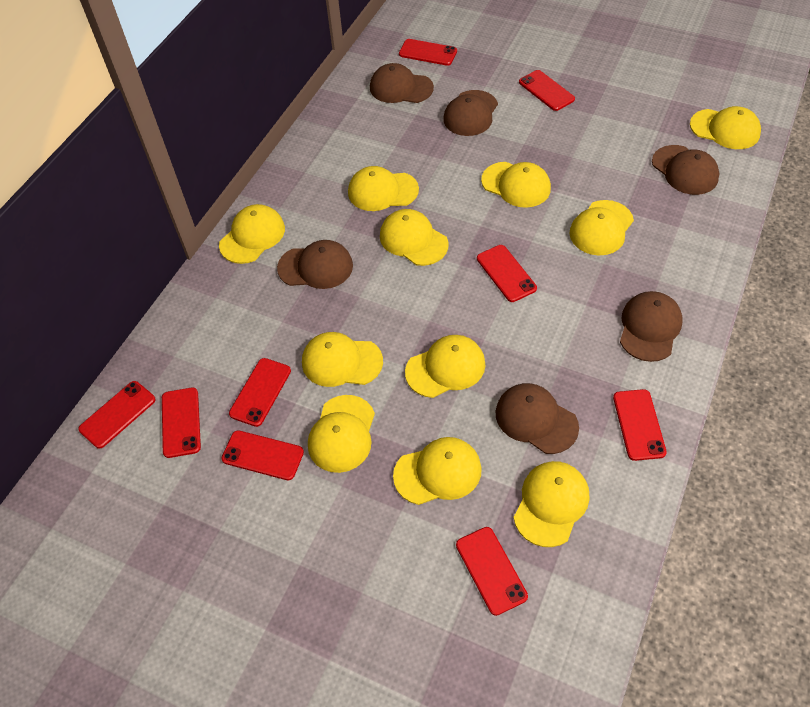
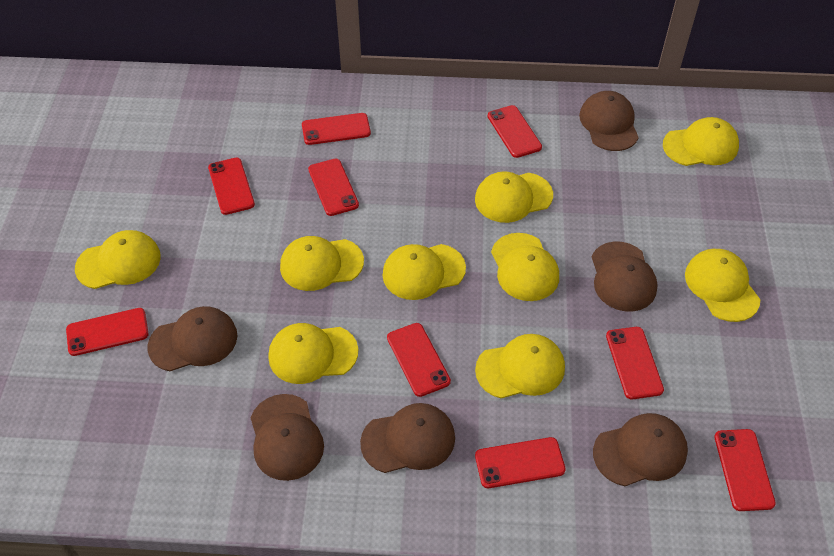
yellow cap: 11 -> 9

